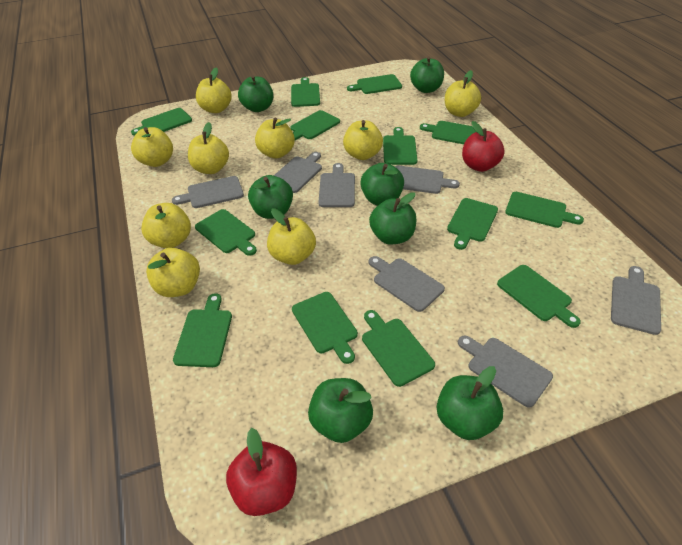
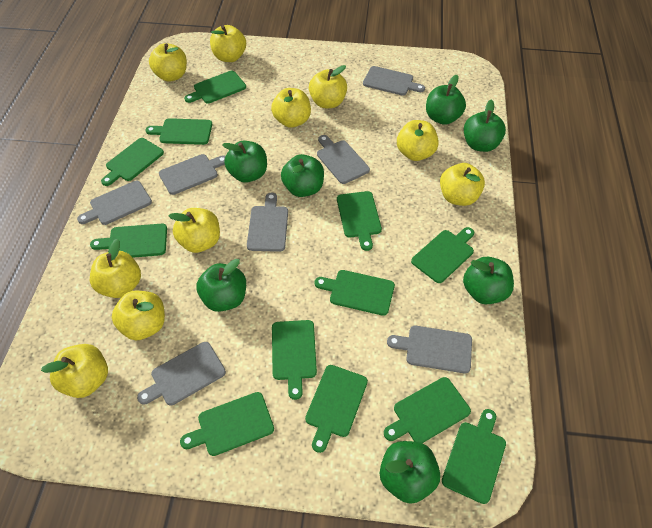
green cutting board: 13 -> 12
red apple: 2 -> 0
yellow apple: 9 -> 10

